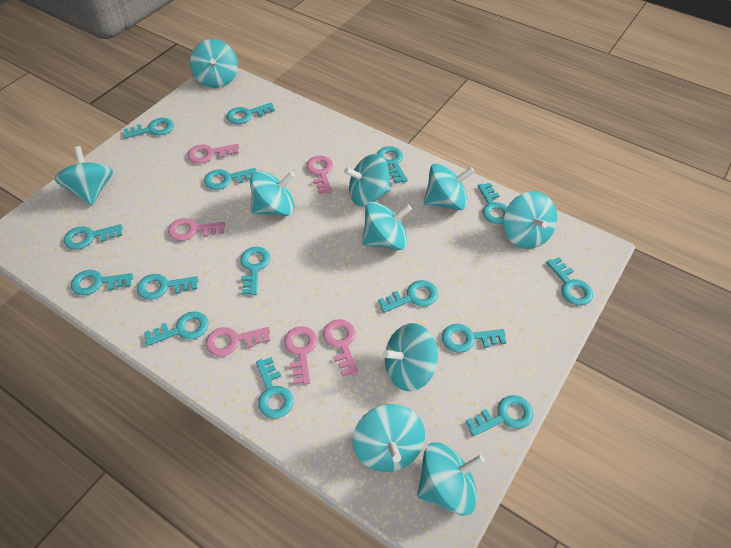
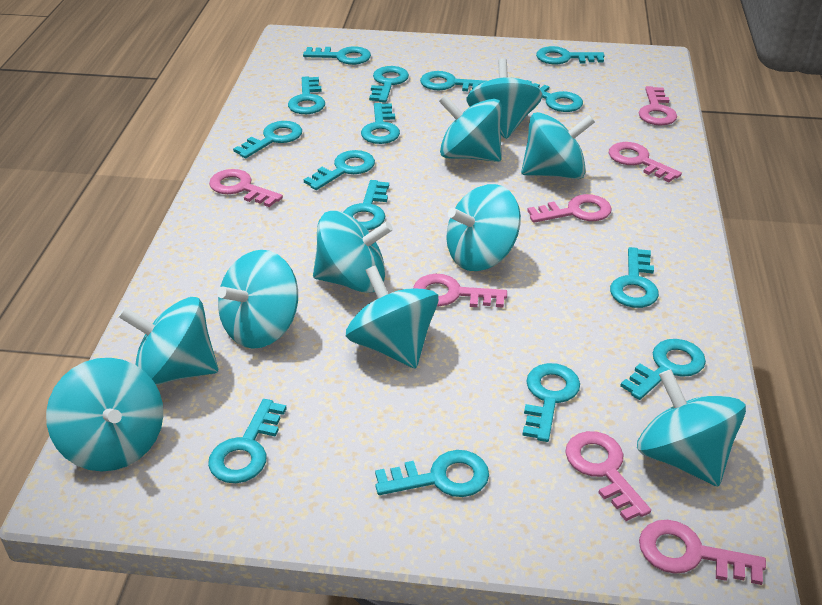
pink key: 6 -> 7

